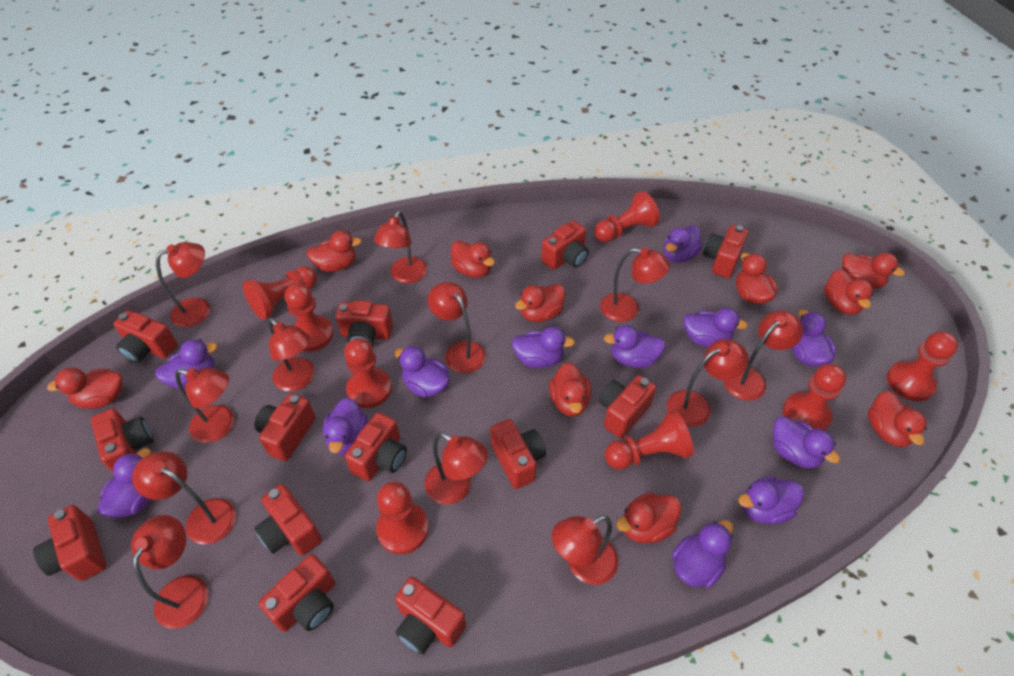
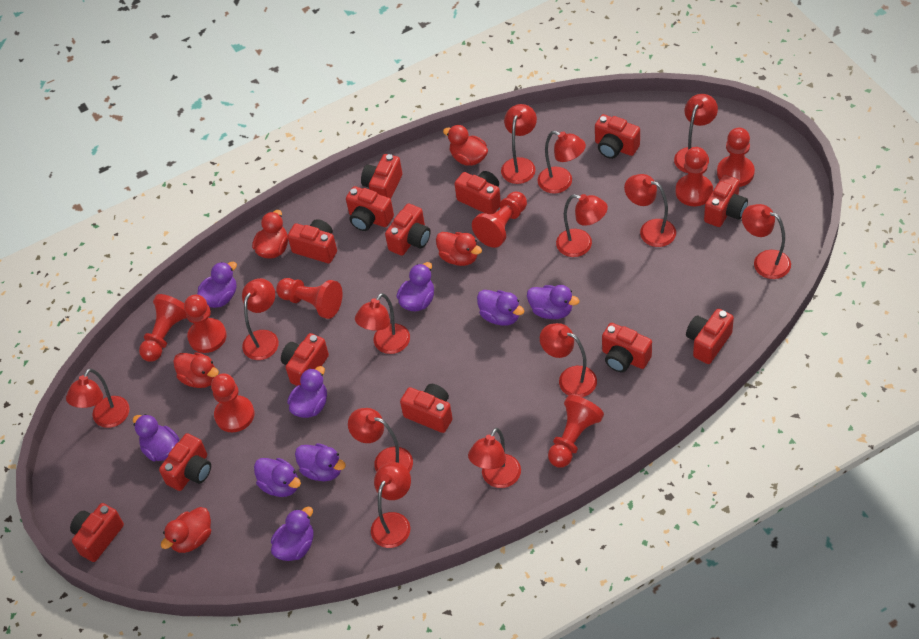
purple duck: 12 -> 9
red duck: 10 -> 5
red lamp: 12 -> 13

